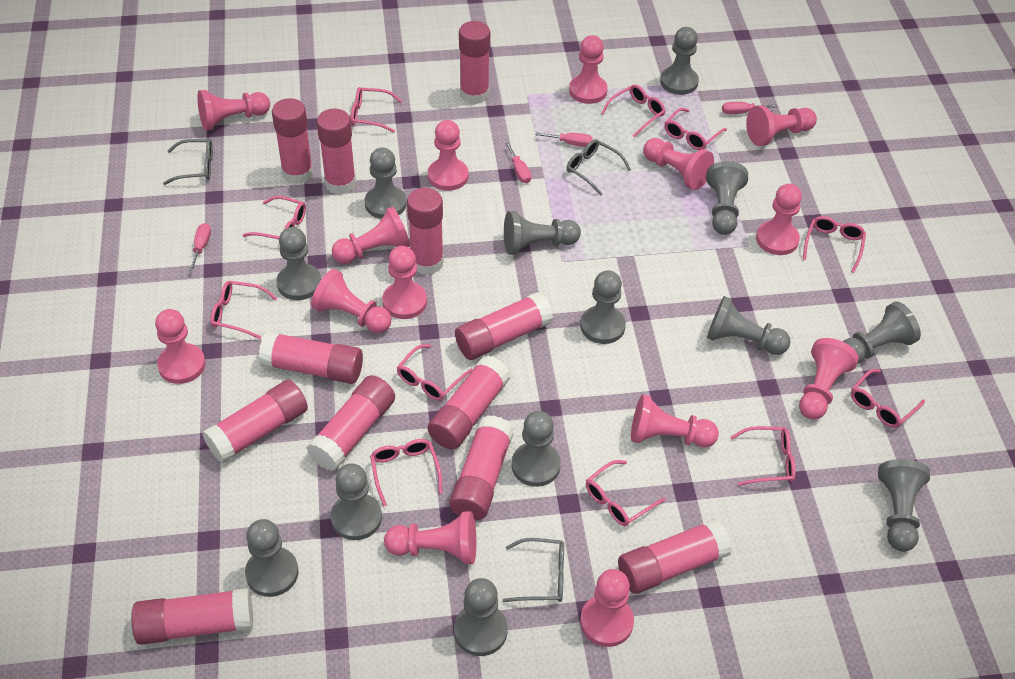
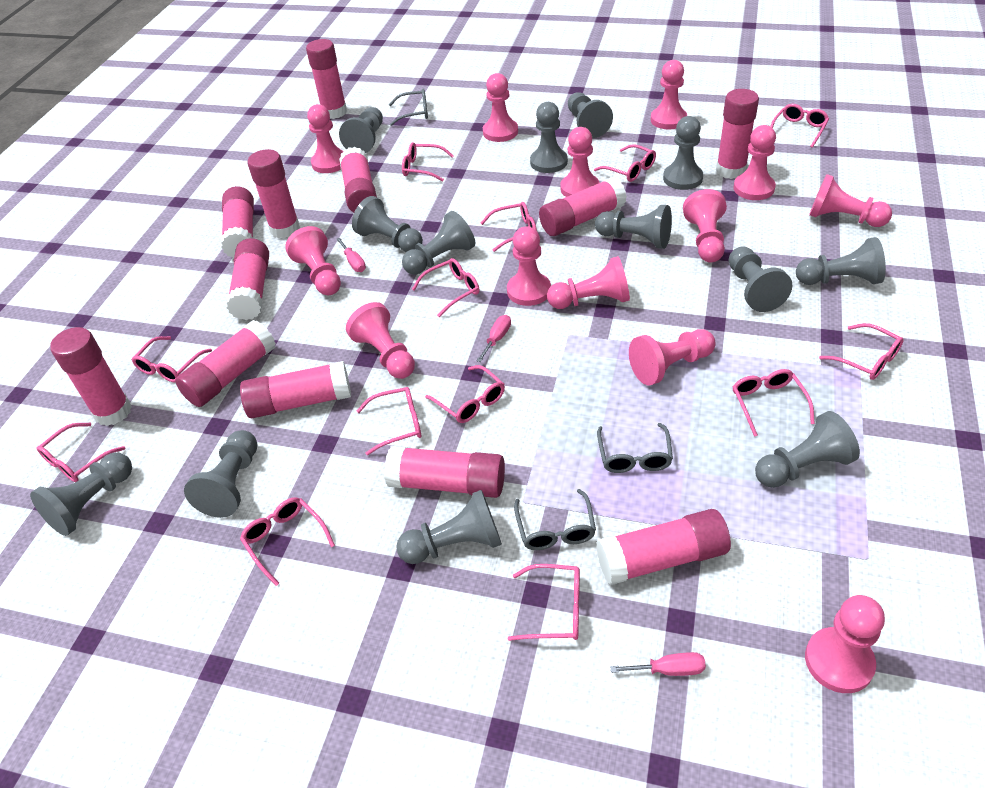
pink glasses: 11 -> 13
pink pawn: 14 -> 13
pink screwdriver: 4 -> 3

